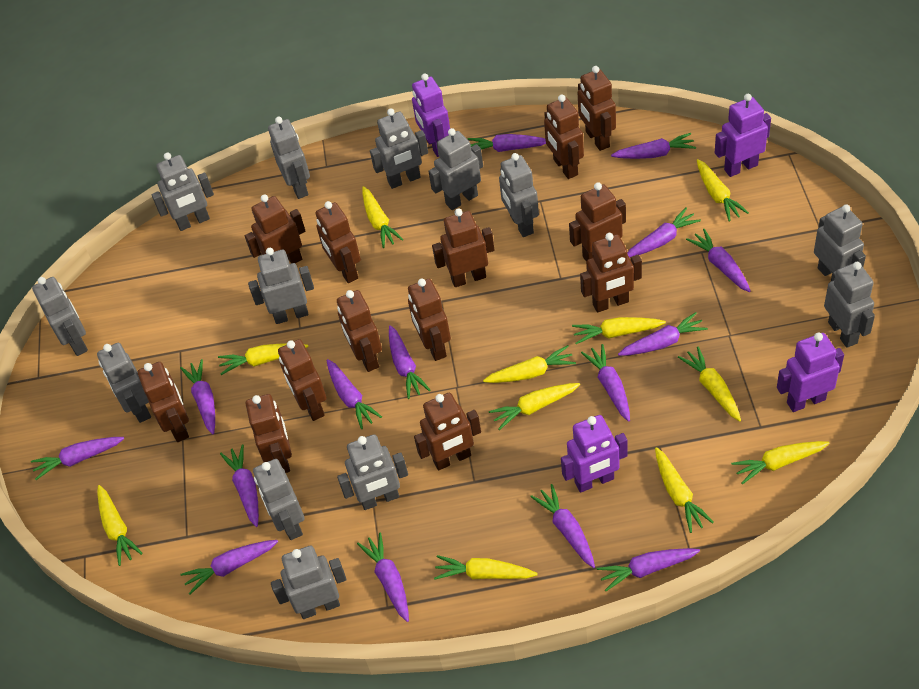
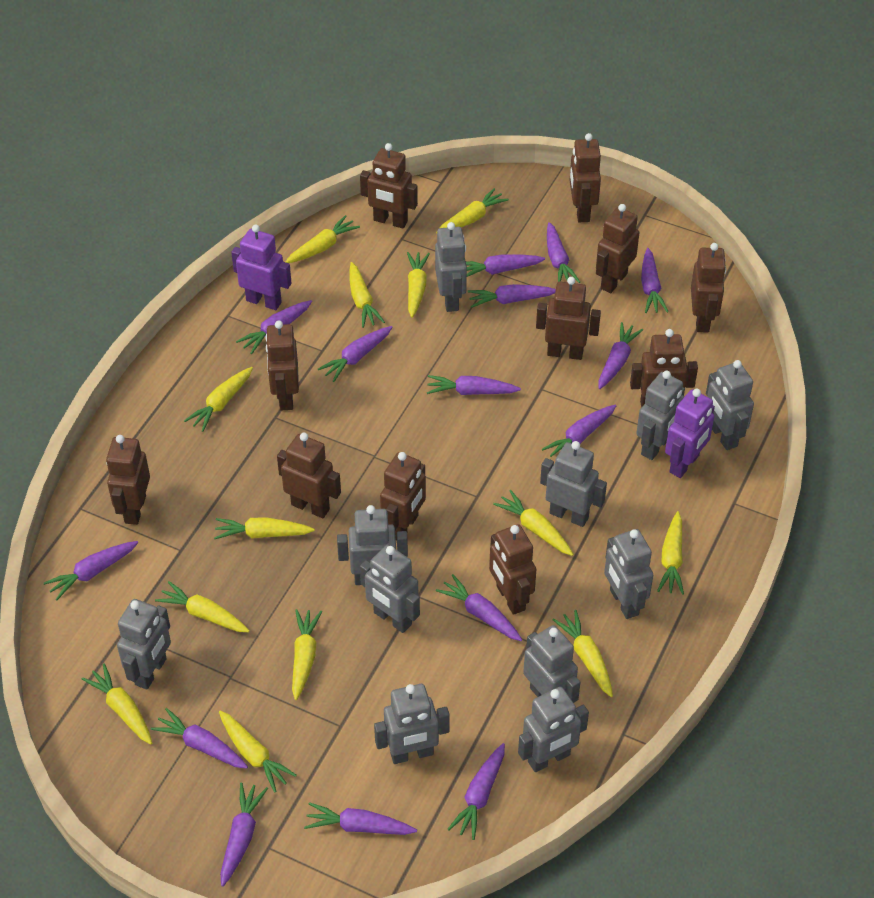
brown robot: 13 -> 11
grey robot: 13 -> 11
purple robot: 4 -> 2
yellow carrot: 11 -> 13

